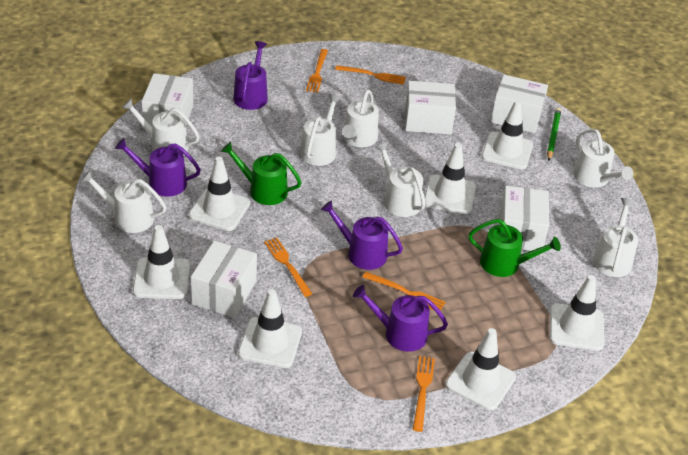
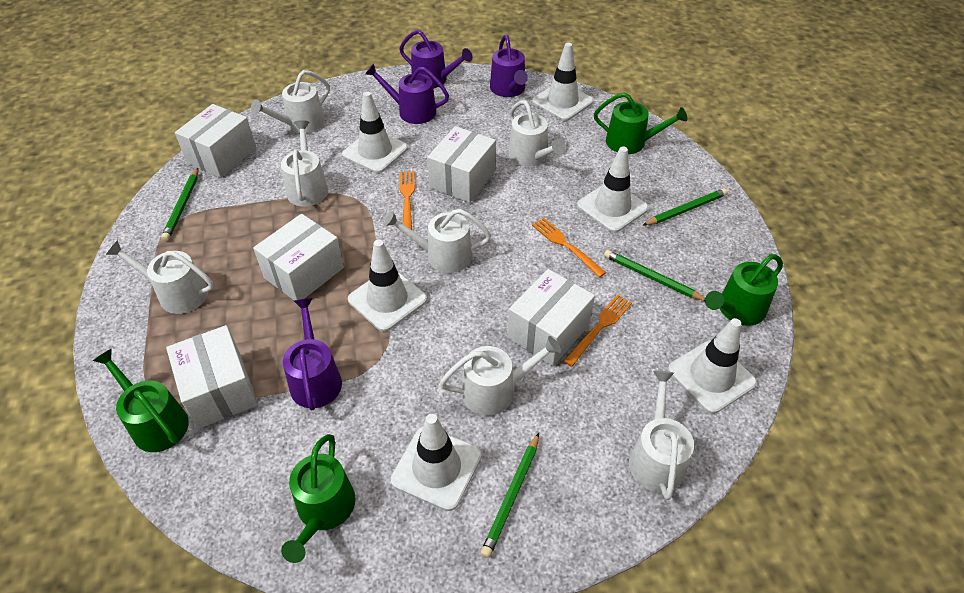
green pencil: 1 -> 4
green watering can: 2 -> 4
orange fork: 5 -> 3
white traffic cone: 7 -> 6

